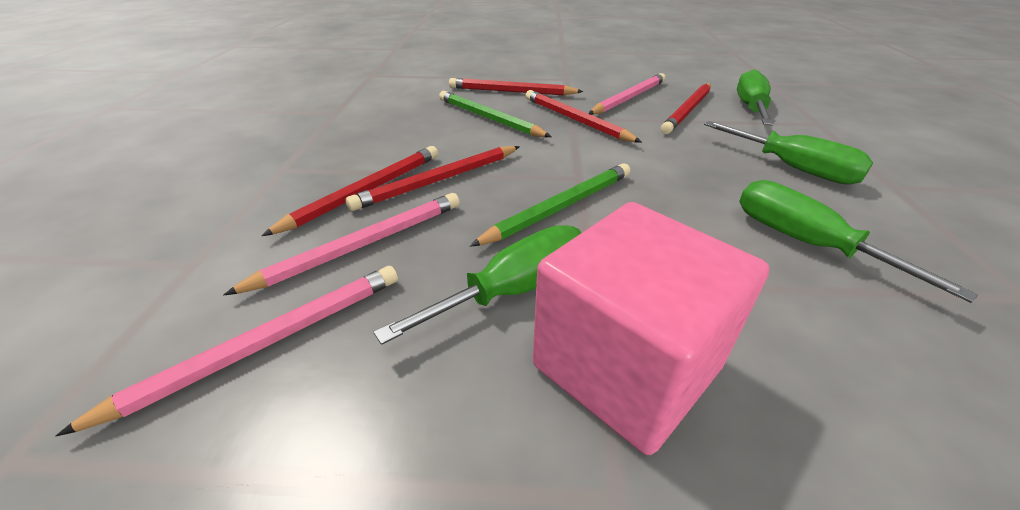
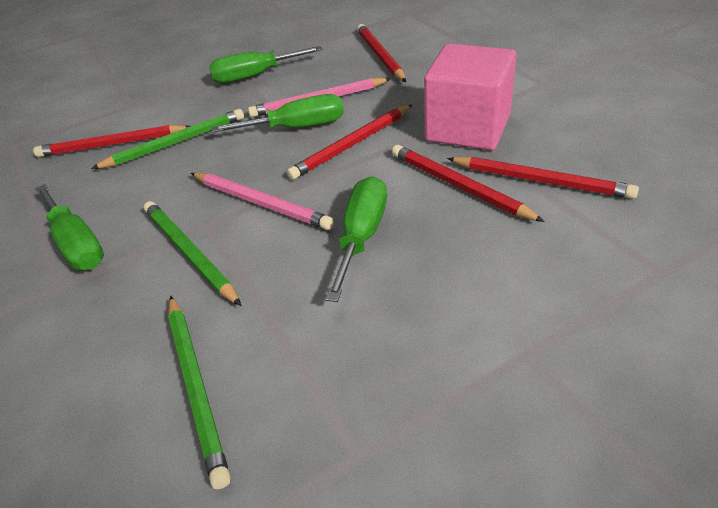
green pencil: 2 -> 3
pink pencil: 3 -> 2

